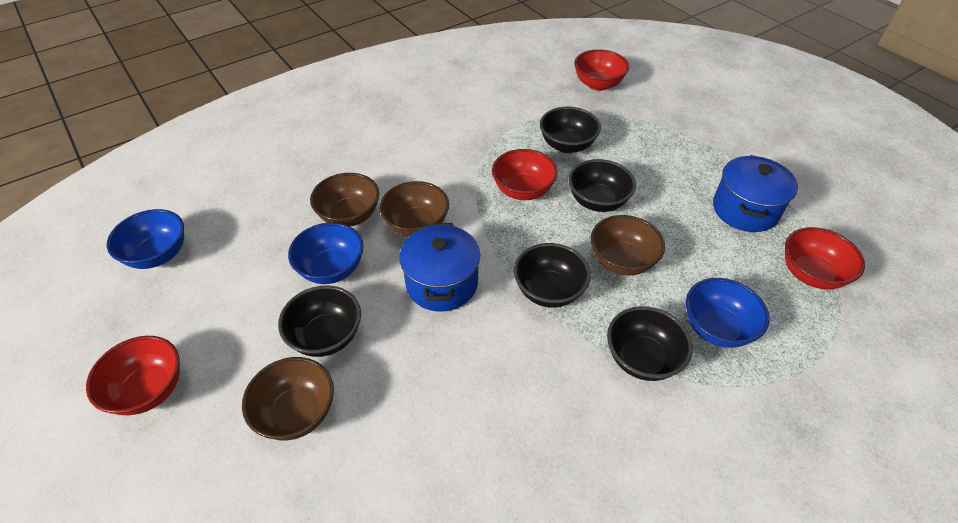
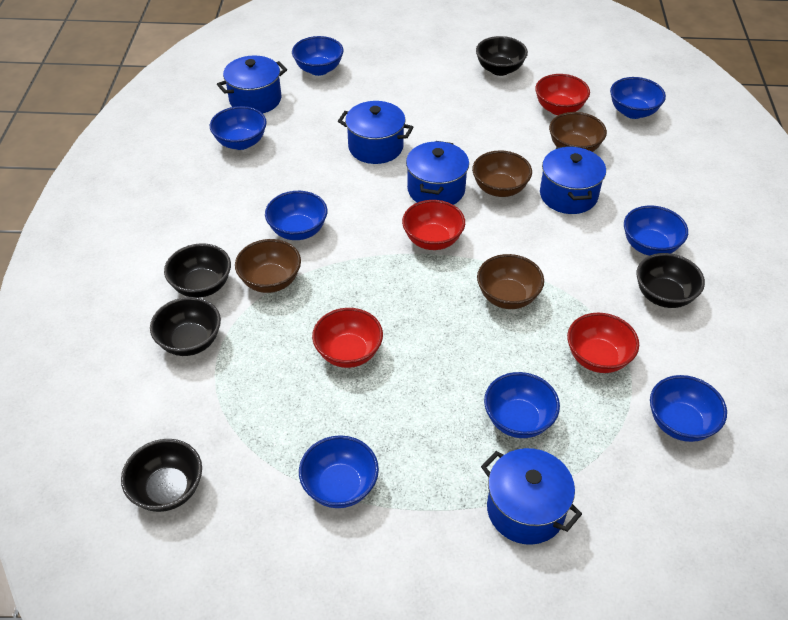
blue bowl: 3 -> 8
blue pot: 2 -> 5

